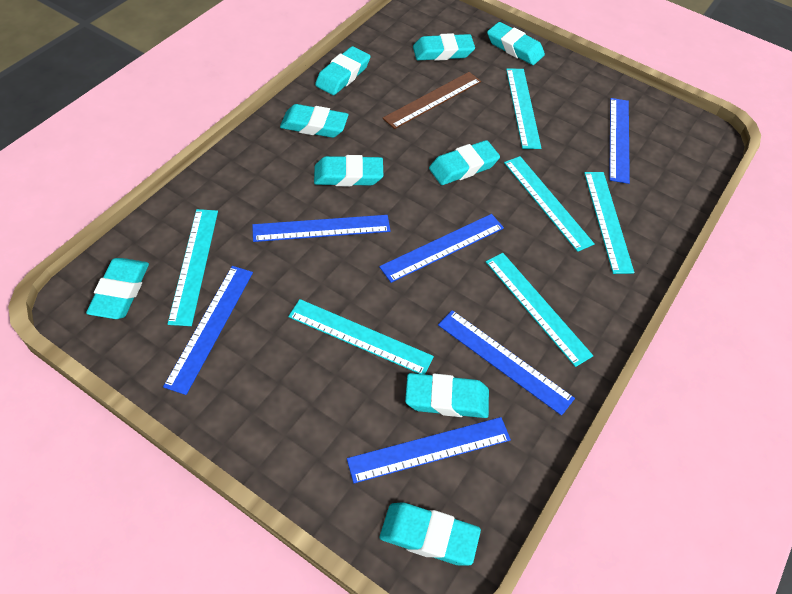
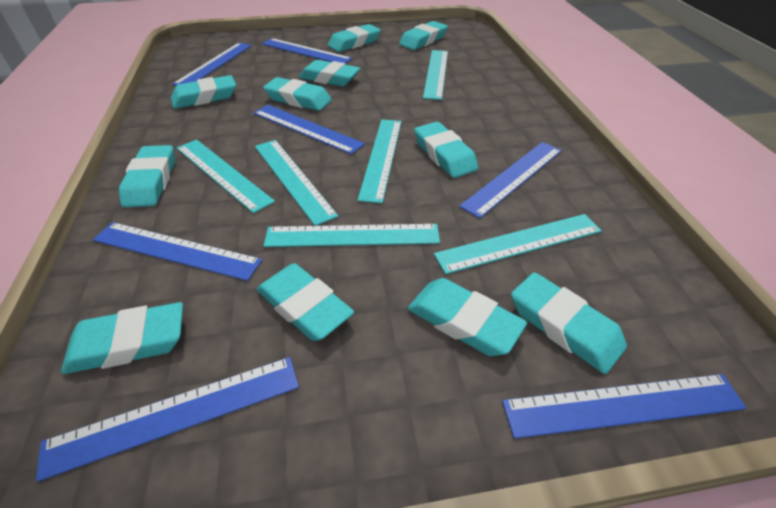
blue ruler: 6 -> 7
brown ruler: 1 -> 0
turquoise eraser: 9 -> 11

